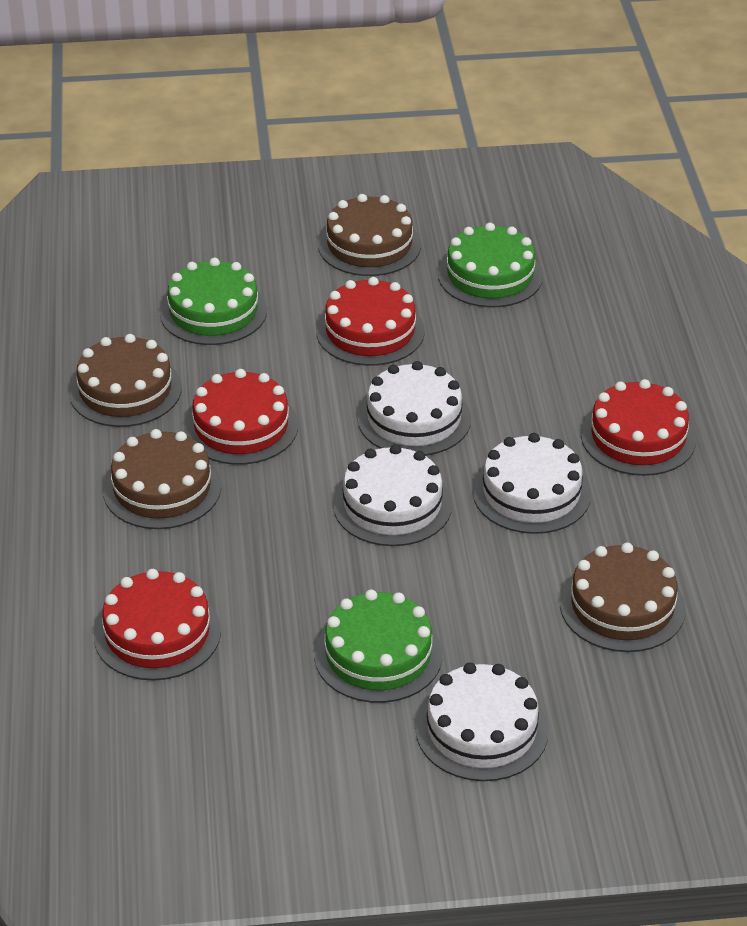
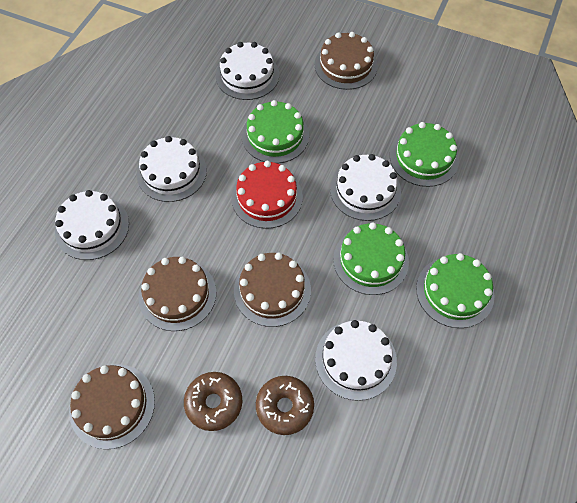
brown donut: 0 -> 2
green cake: 3 -> 4
red cake: 4 -> 1
white cake: 4 -> 5

